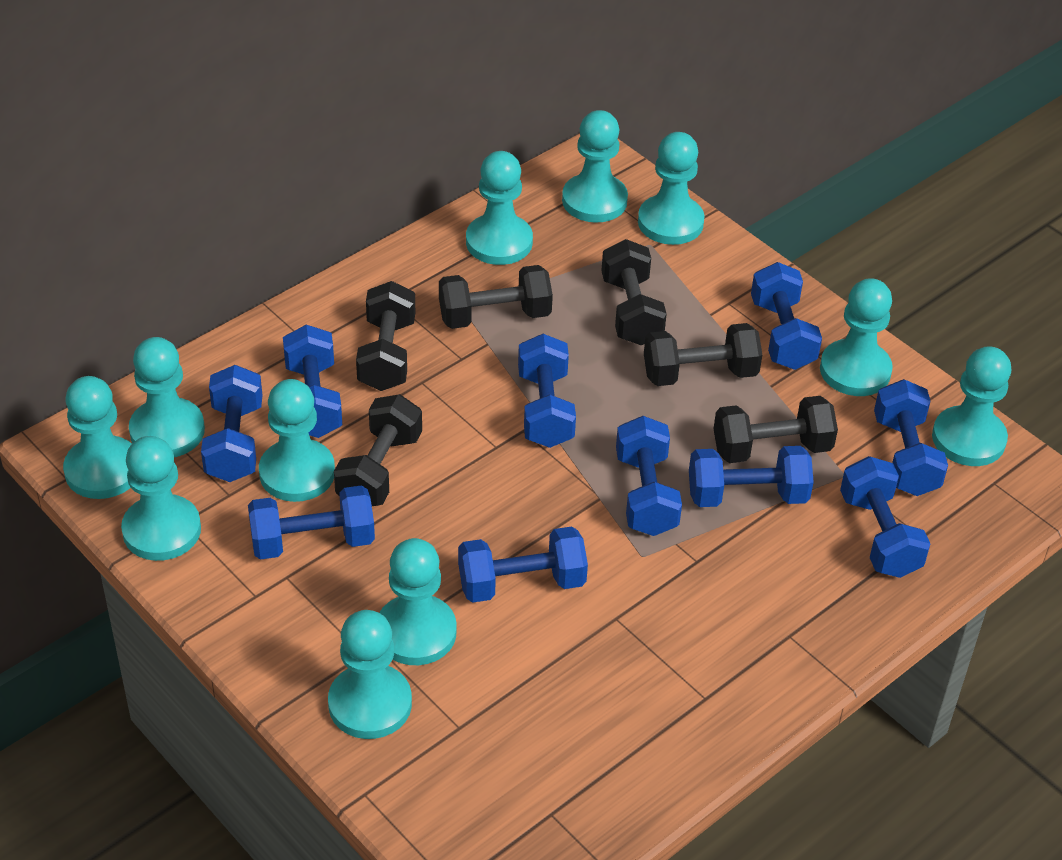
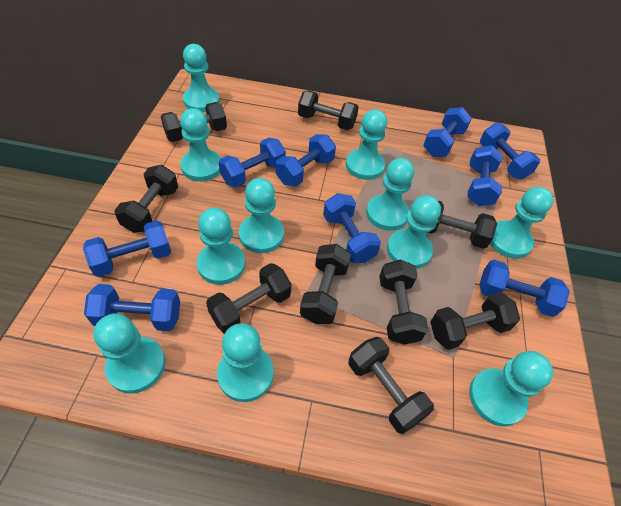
black dumbbell: 6 -> 9
blue dumbbell: 10 -> 9

